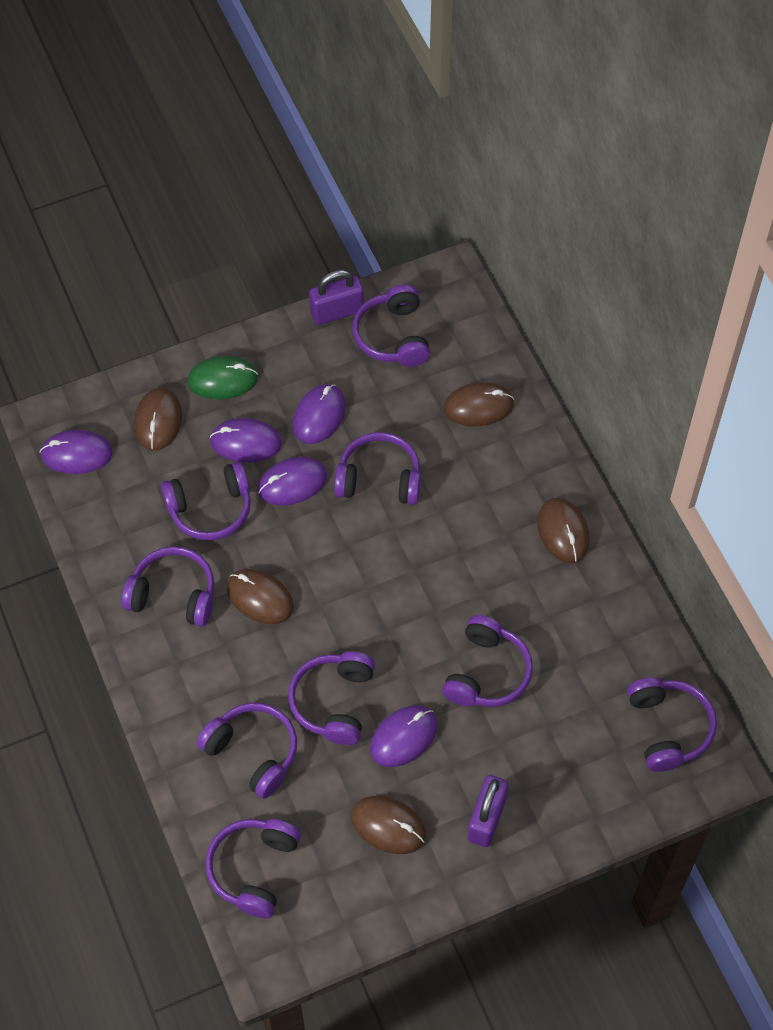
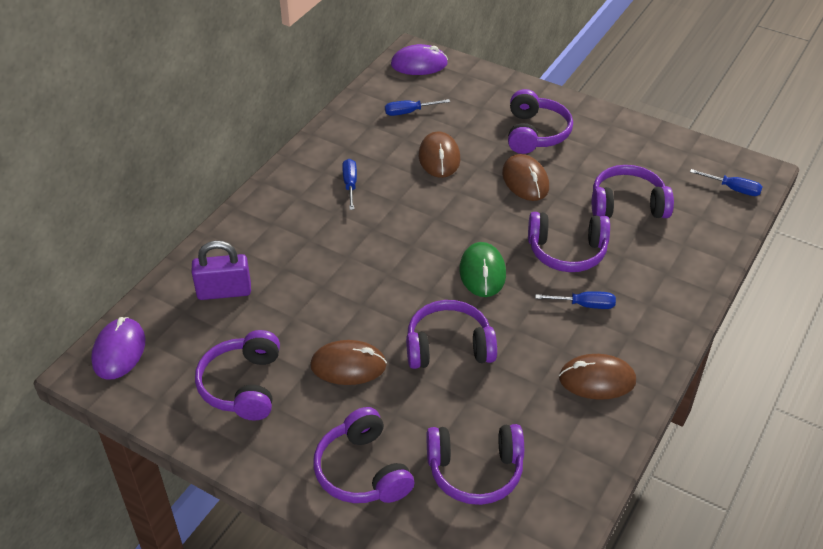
blue screwdriver: 0 -> 4
brown mouse: 5 -> 4
purple headphones: 9 -> 7
purple mouse: 5 -> 2
purple padlock: 2 -> 1

